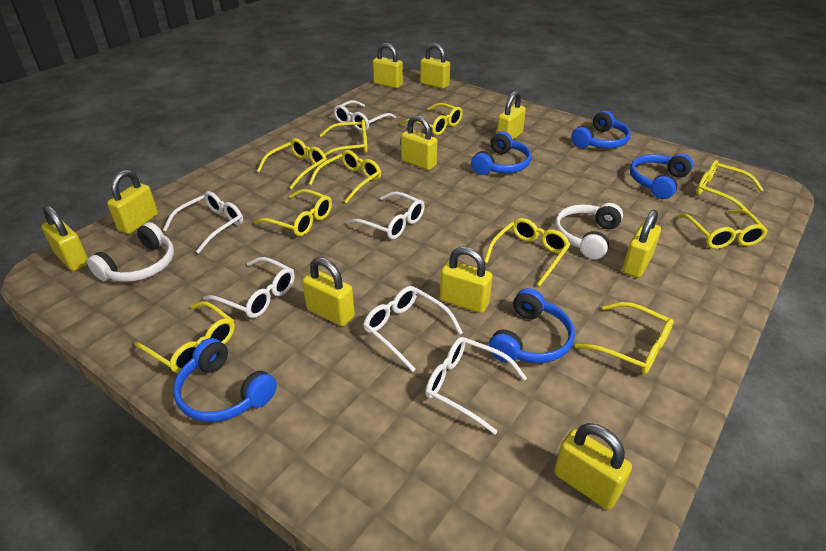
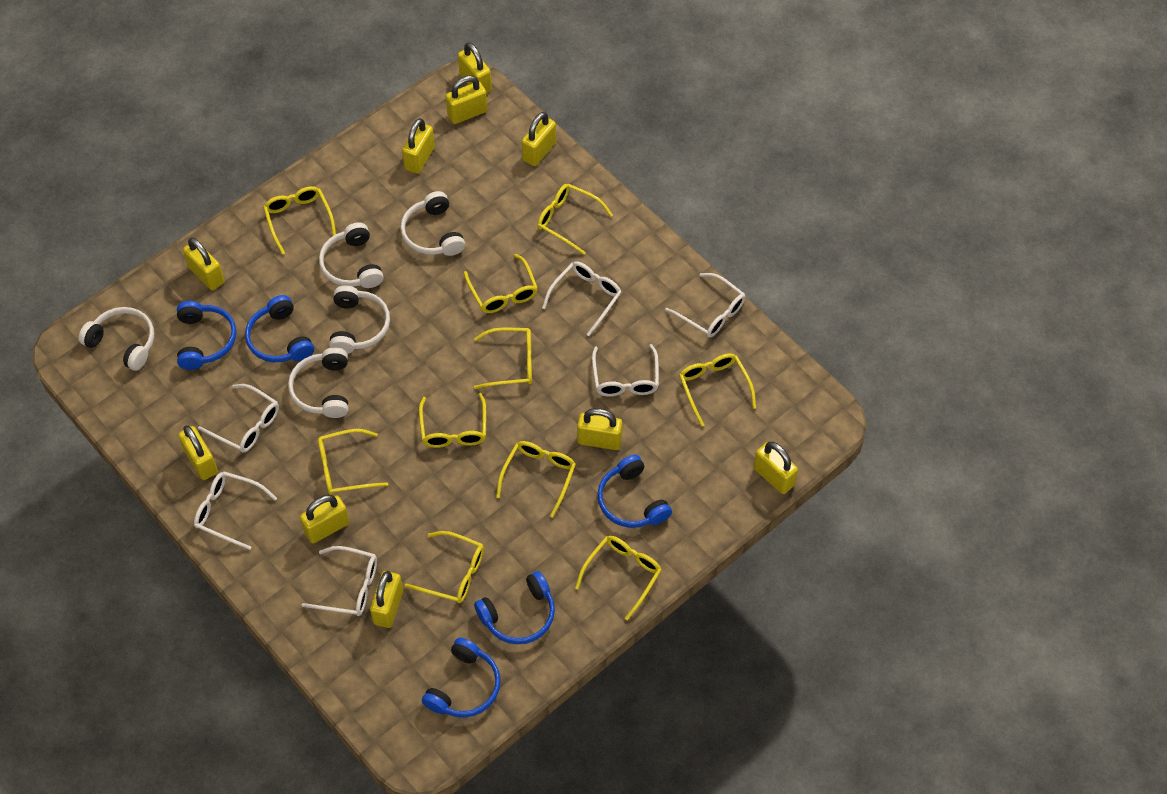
white headphones: 2 -> 5

